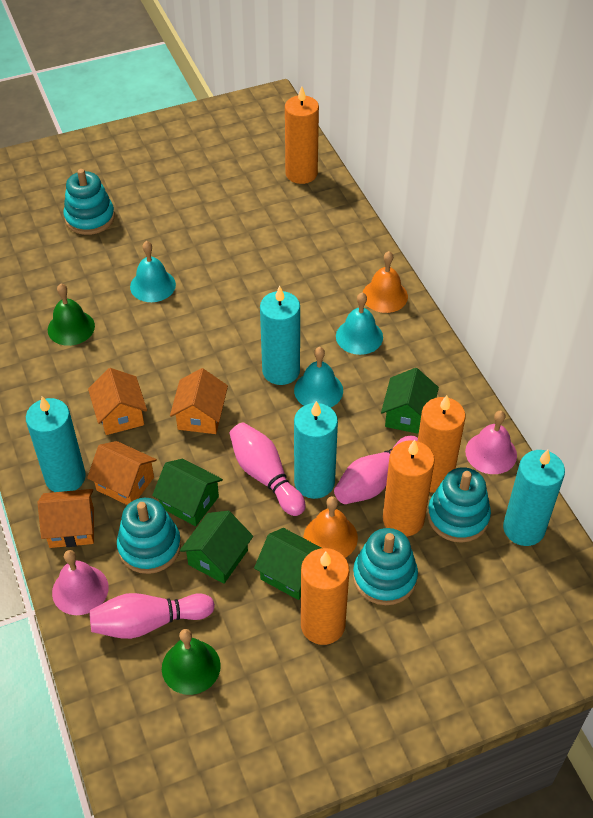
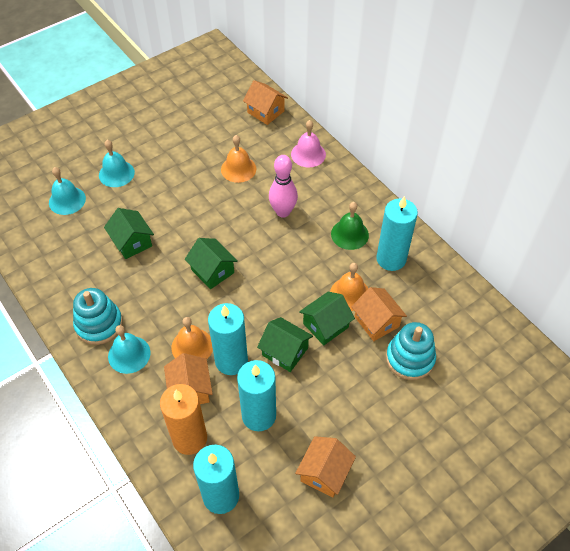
green bell: 2 -> 1
orange bell: 2 -> 3
orange candle: 4 -> 1
pink bell: 2 -> 1
pink bowling pin: 3 -> 1
turquoise stacking toy: 4 -> 2

